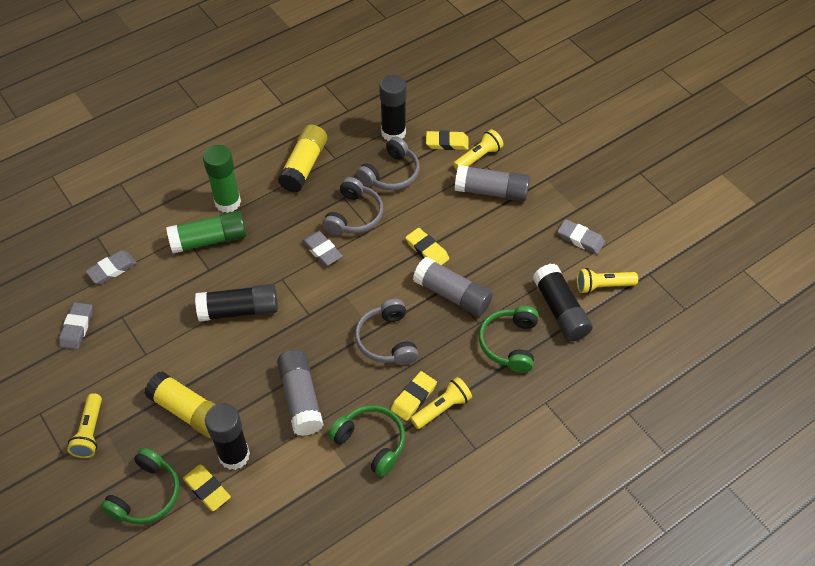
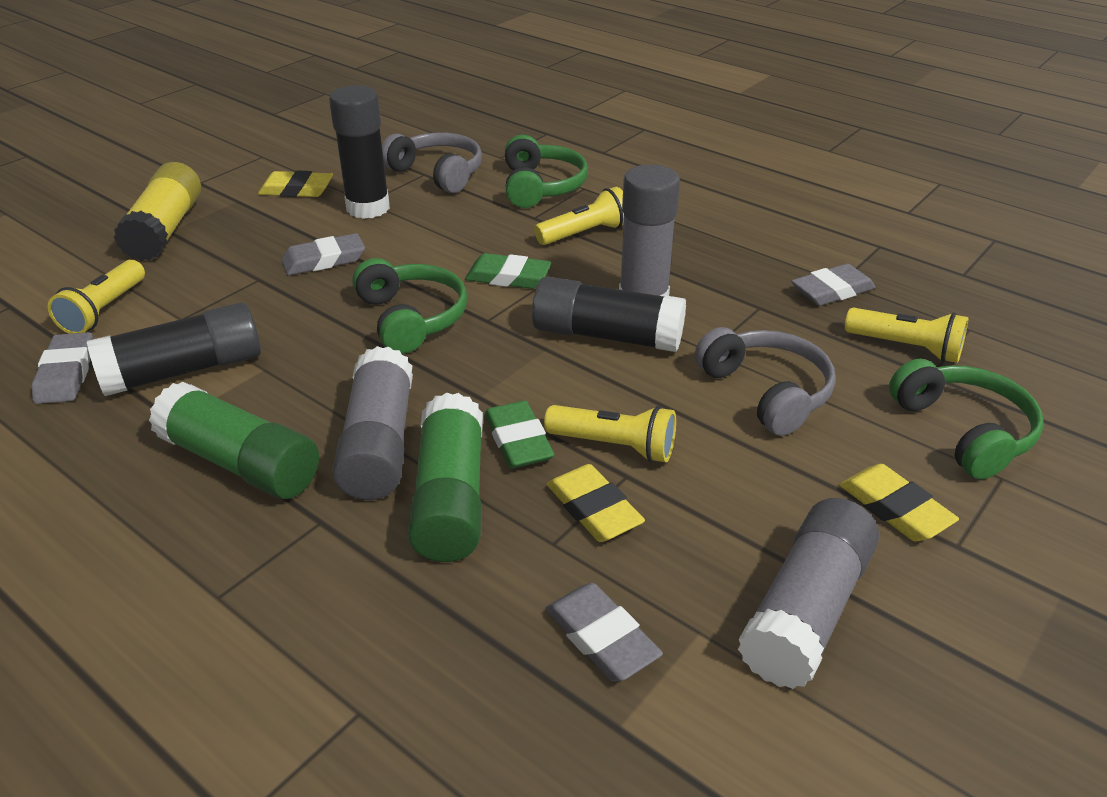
black glue stick: 4 -> 3
green eraser: 0 -> 2
grey headphones: 3 -> 2
yellow eraser: 4 -> 3
yellow glue stick: 2 -> 1

